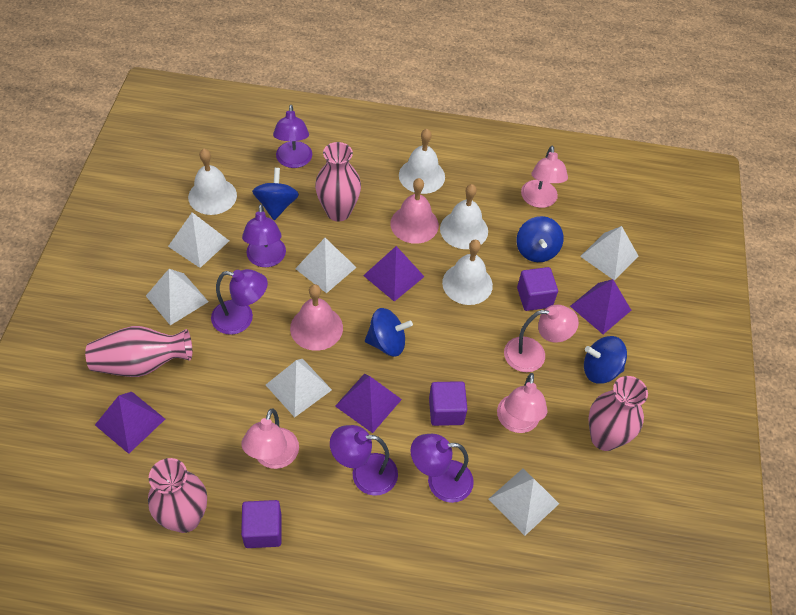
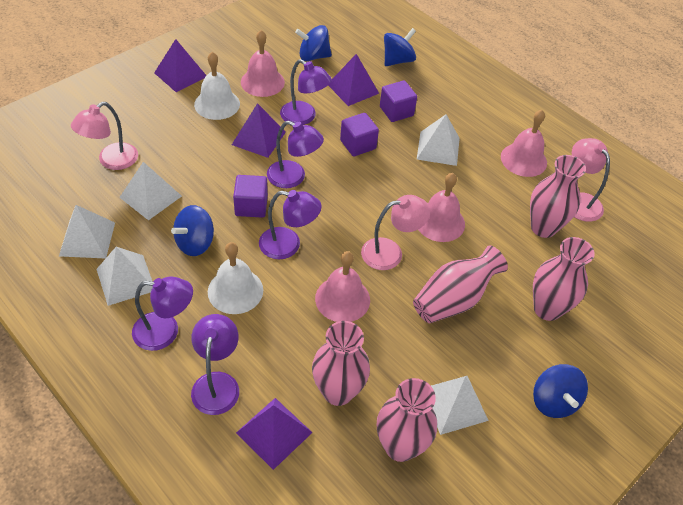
pink bell: 2 -> 4
pink lamp: 4 -> 3
pink vase: 4 -> 5
white bell: 4 -> 2
white pyramid: 6 -> 5

